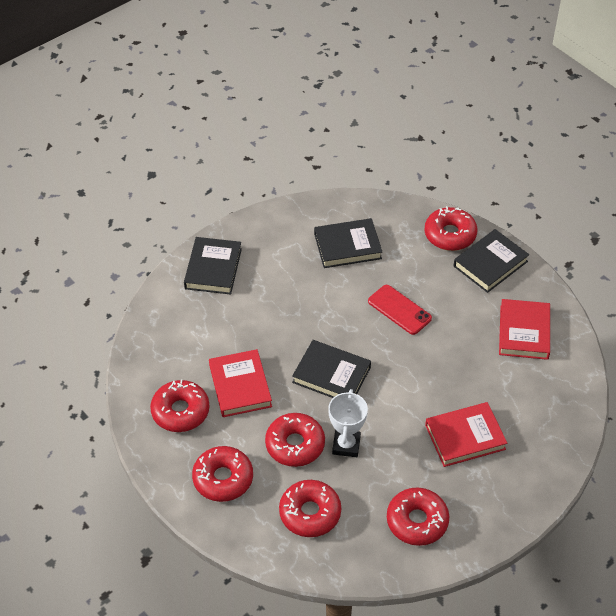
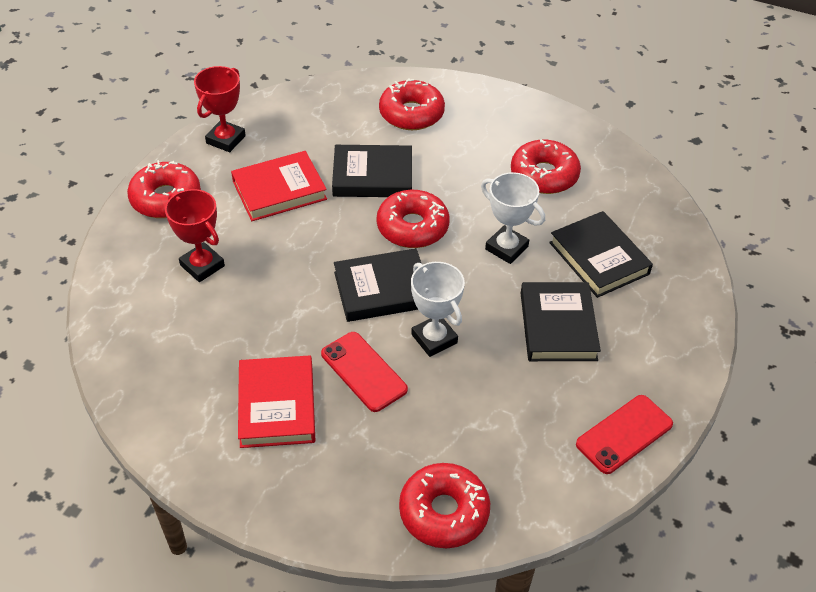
red book: 3 -> 2
red donut: 6 -> 5
red phone: 1 -> 2
red trophy: 0 -> 2
white trophy: 1 -> 2

